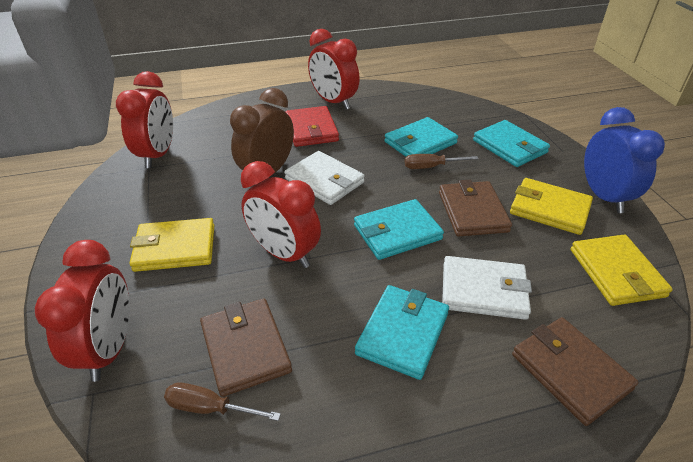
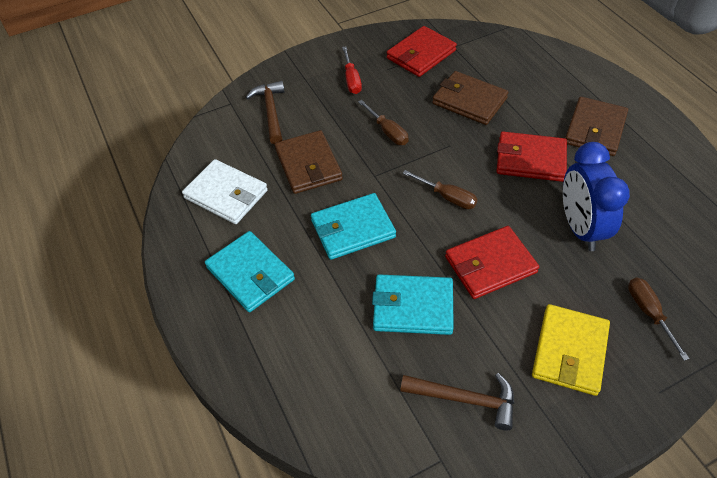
brown clock: 1 -> 0
brown hammer: 0 -> 2
brown screwdriver: 2 -> 3
red clock: 4 -> 0
red screwdriver: 0 -> 1
red wallet: 1 -> 3
turquoise wallet: 4 -> 3
white wallet: 2 -> 1
yellow wallet: 3 -> 1

